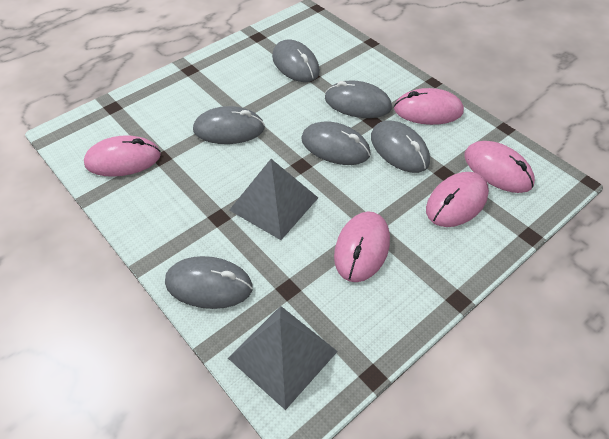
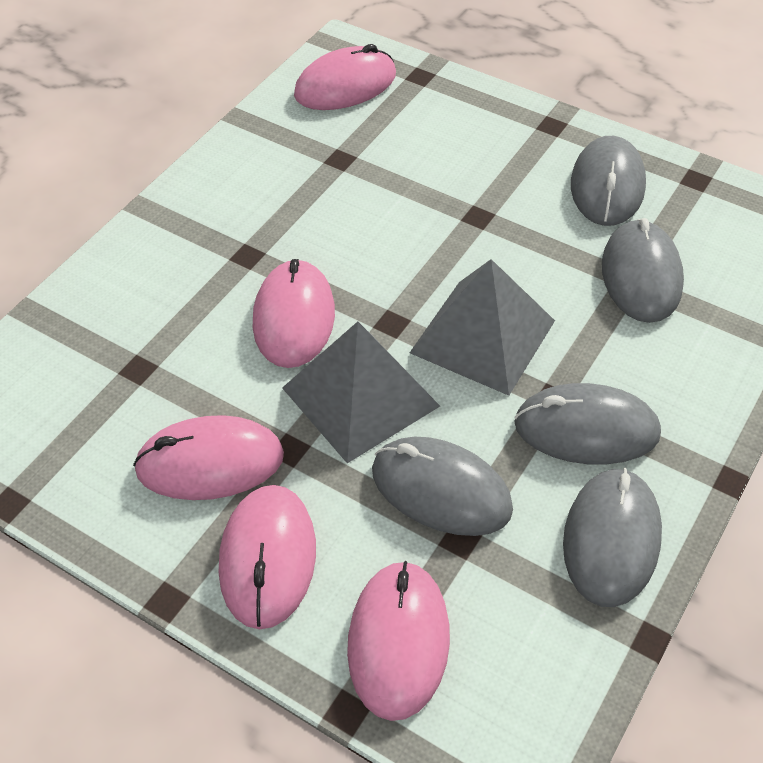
grey mouse: 6 -> 5

